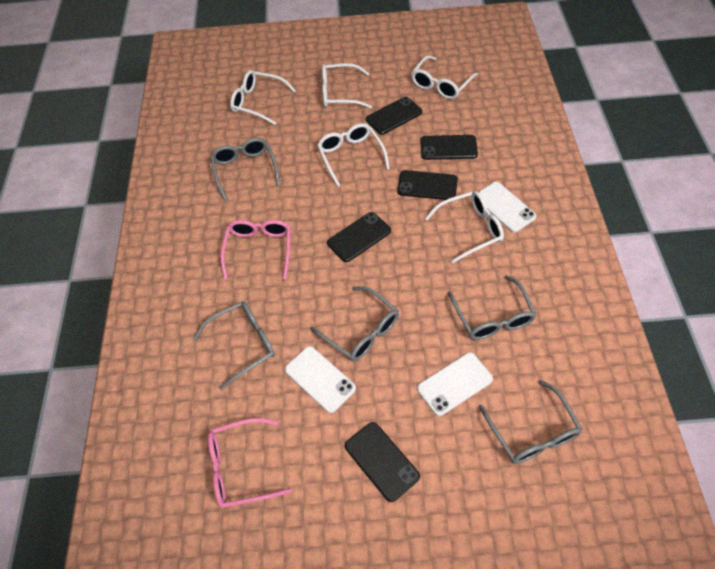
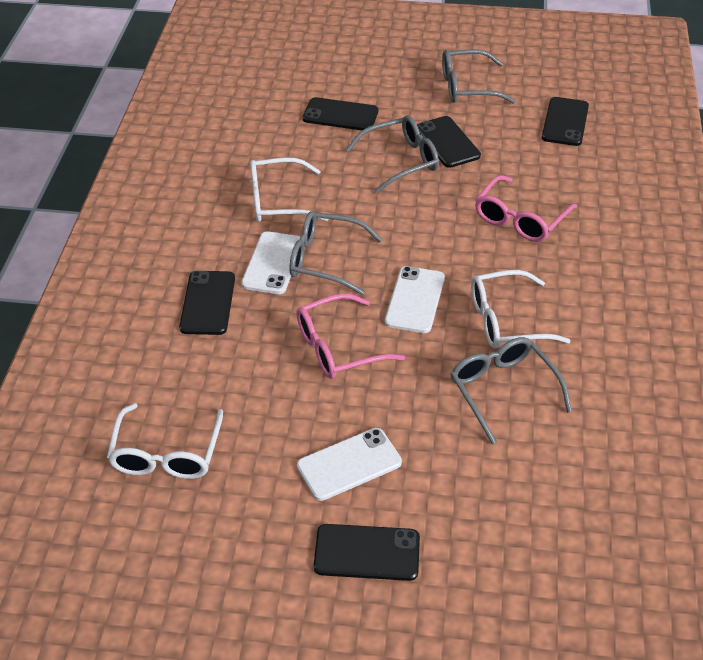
grey glasses: 5 -> 4
white glasses: 5 -> 3

